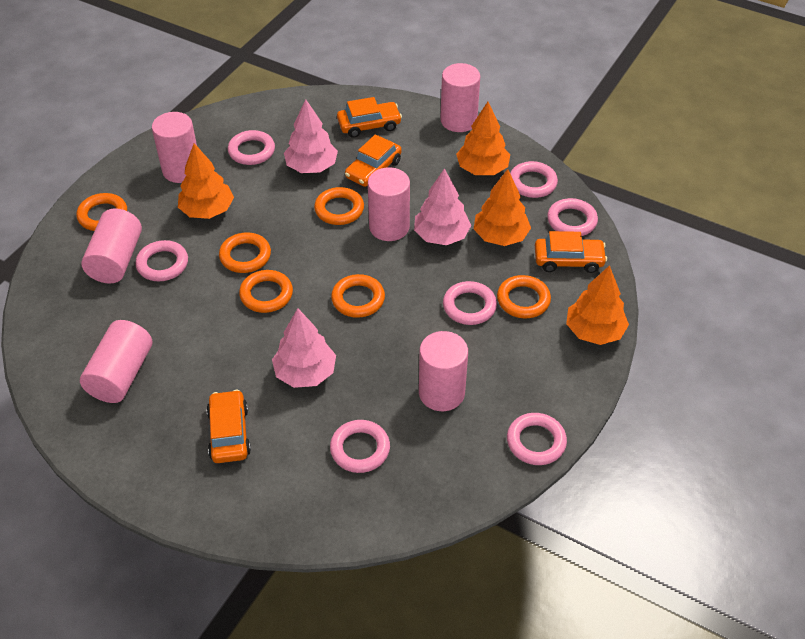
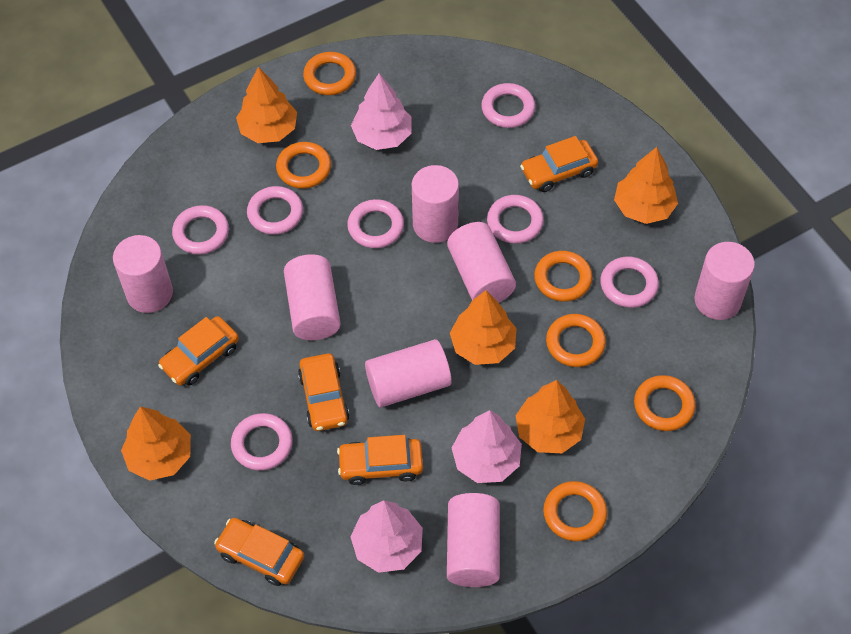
orange car: 4 -> 5
orange tree: 4 -> 5
pink cylinder: 6 -> 7

